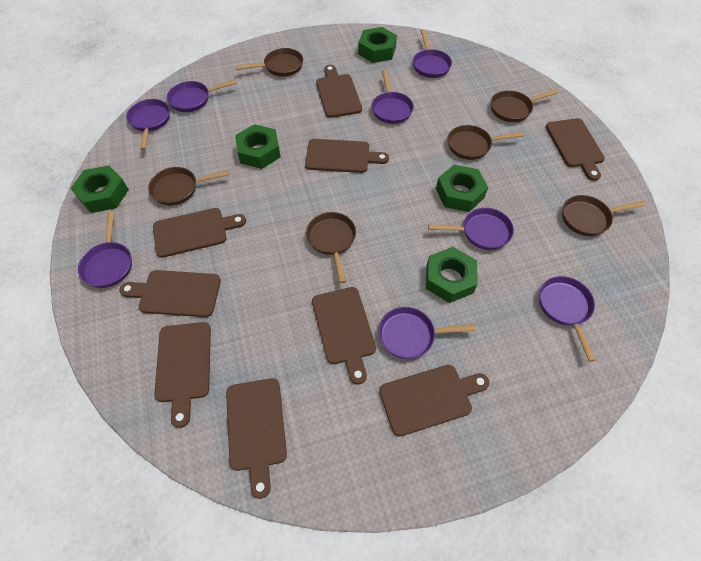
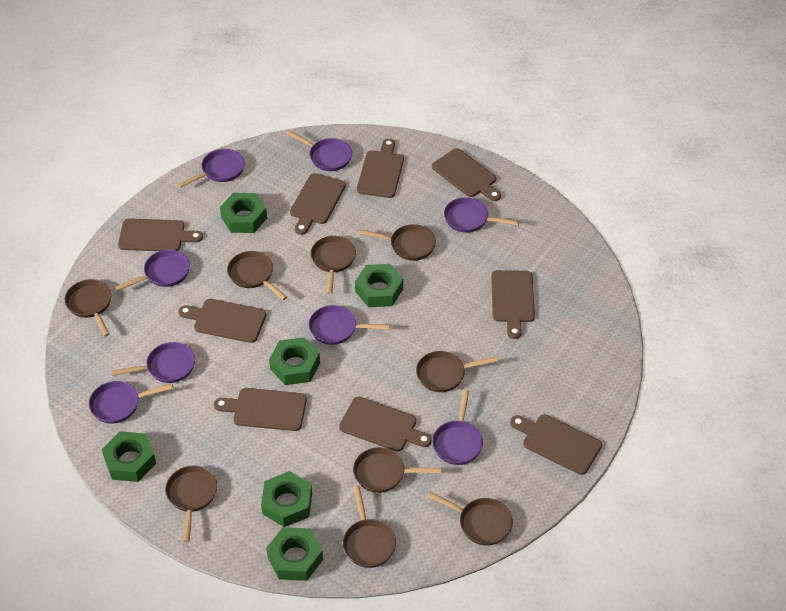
brown pan: 6 -> 9
green nut: 5 -> 6

